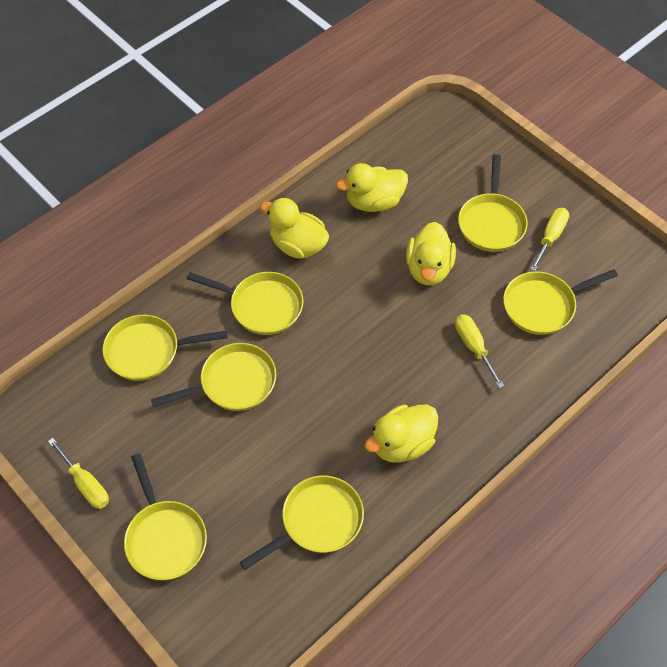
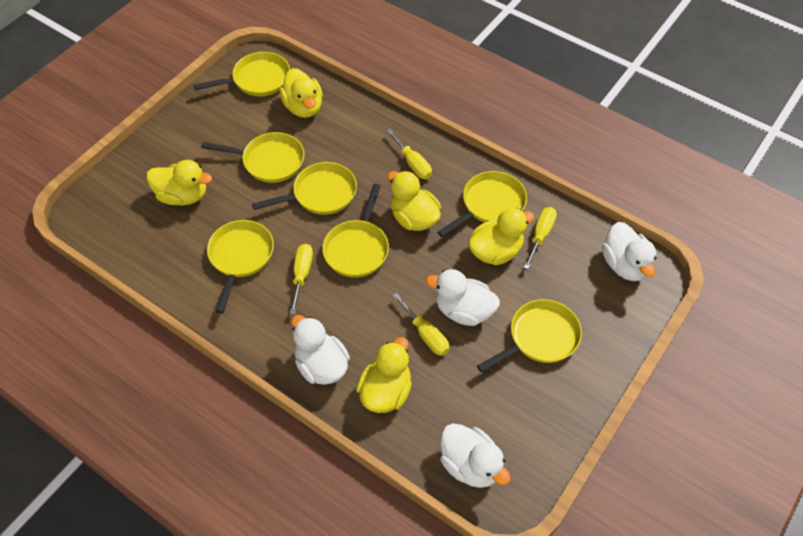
white duck: 0 -> 4
yellow duck: 4 -> 5
yellow screwdriver: 3 -> 4

